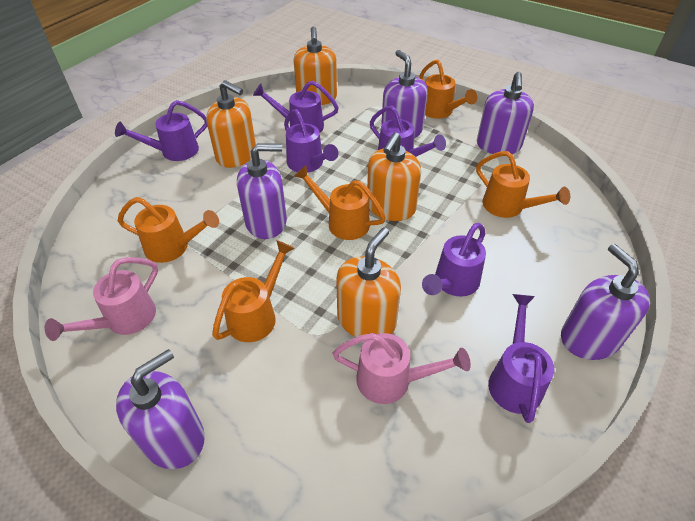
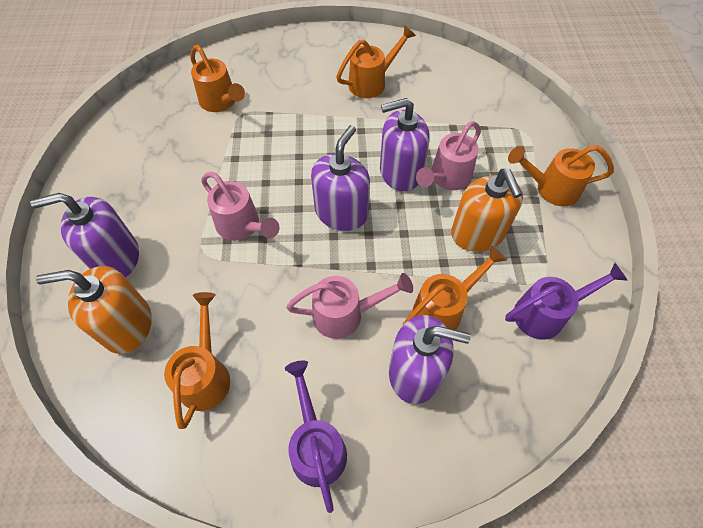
orange soap dispenser: 4 -> 2
pink watering can: 2 -> 3
purple soap dispenser: 5 -> 4
purple watering can: 6 -> 2

